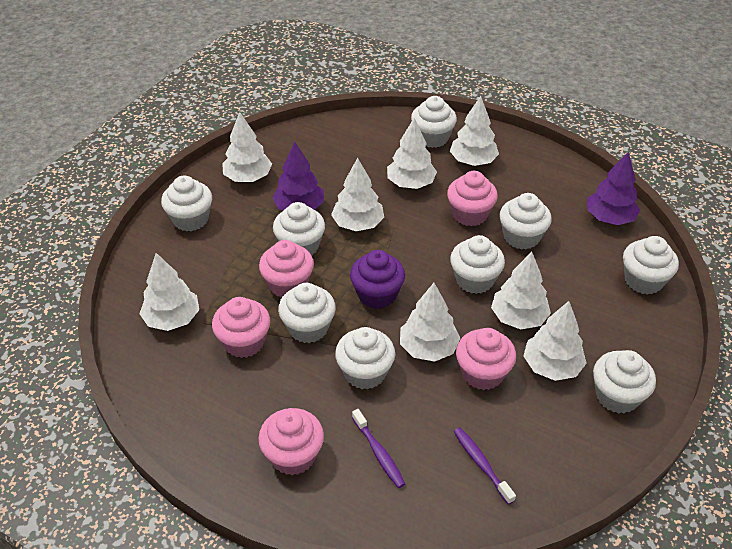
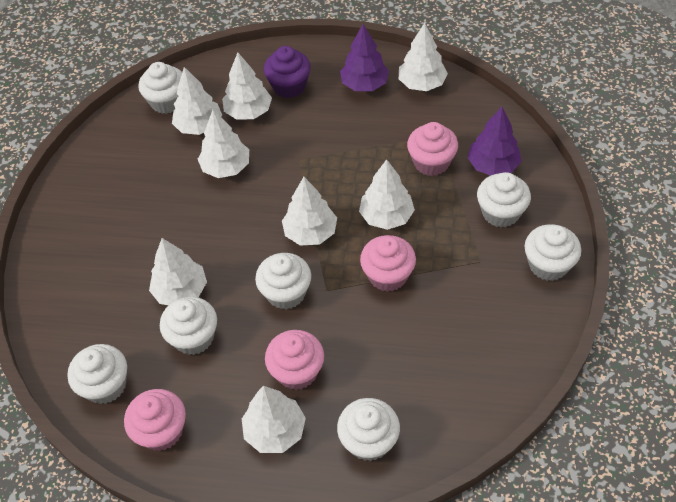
pink cupcake: 5 -> 4
purple toothbrush: 2 -> 0
white cupcake: 9 -> 7

